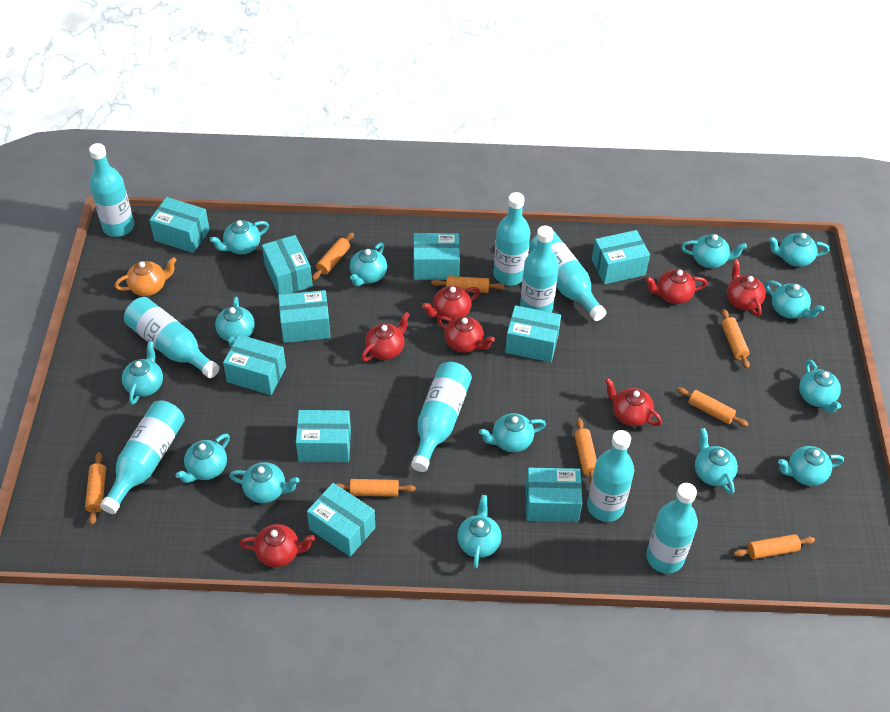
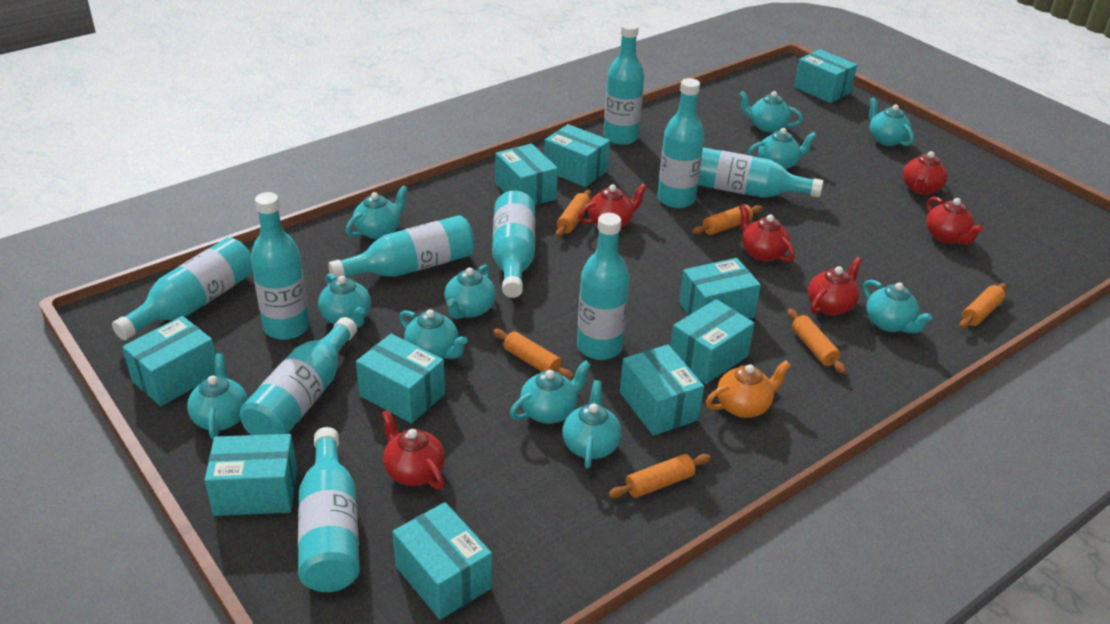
orange rolling pin: 8 -> 6
red teapot: 7 -> 6
turquoise bottle: 9 -> 10
turquoise teapot: 14 -> 11

